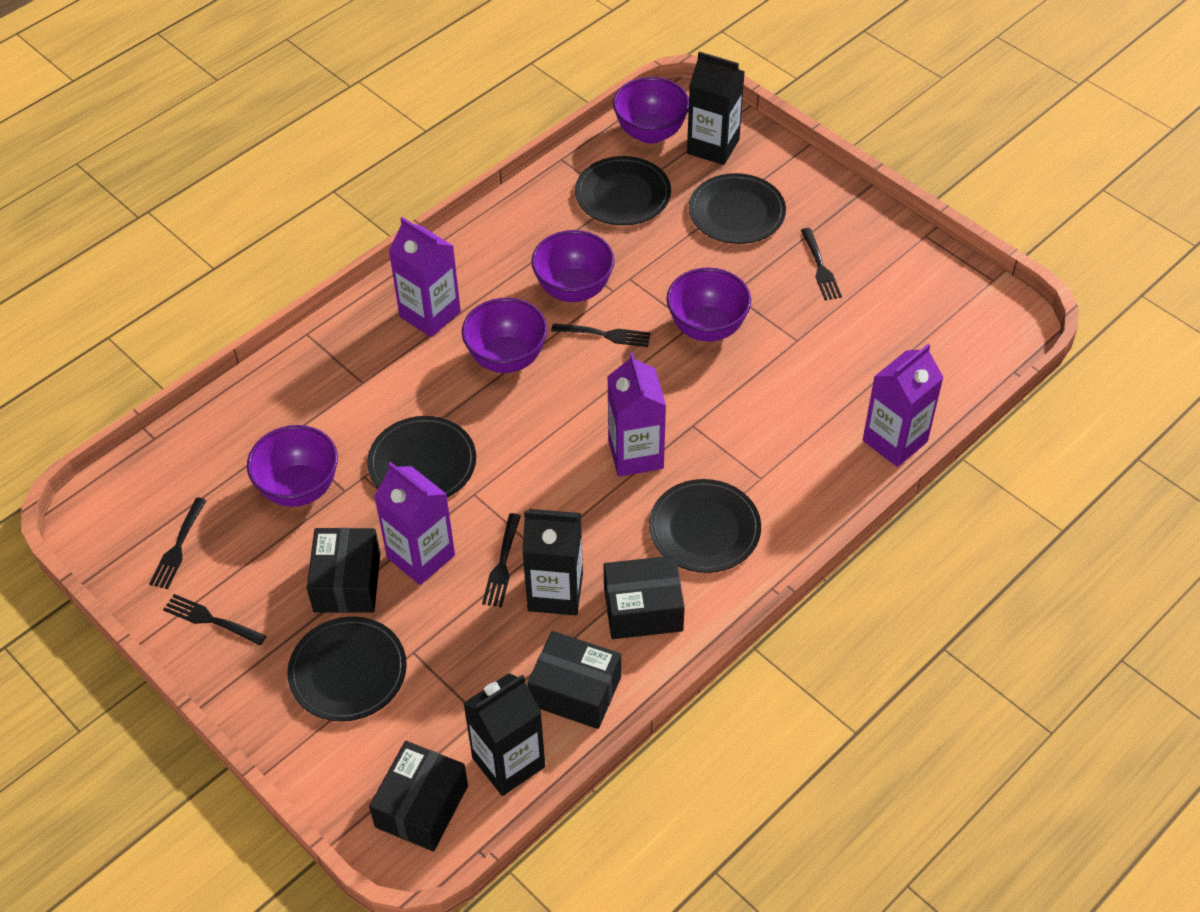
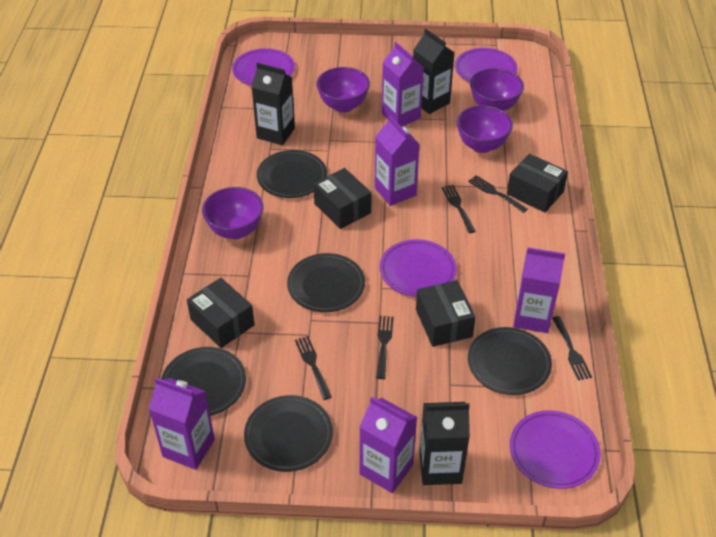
purple bowl: 5 -> 4
purple carton: 4 -> 5
purple plate: 0 -> 4

